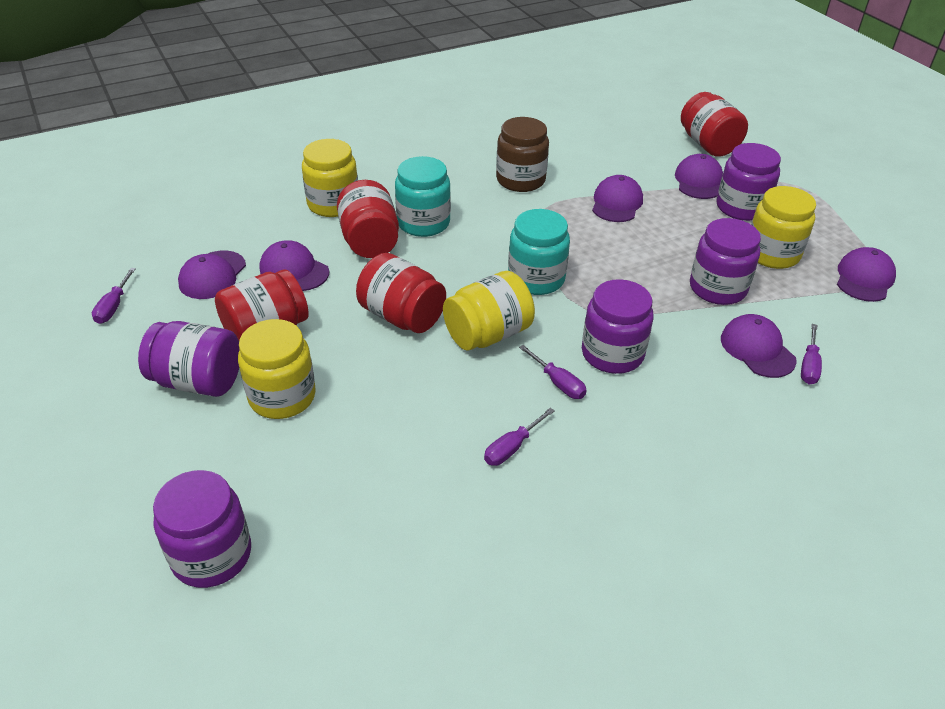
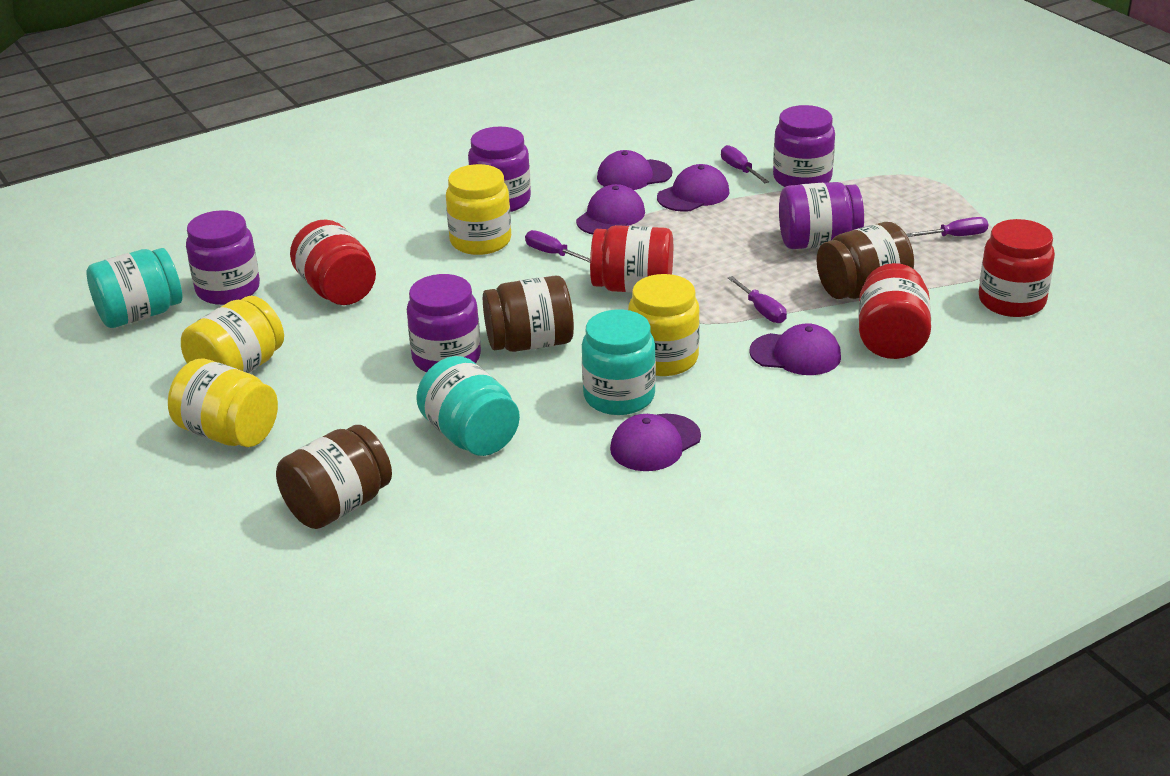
brown jar: 1 -> 3
purple cap: 6 -> 5
turquoise jar: 2 -> 3

